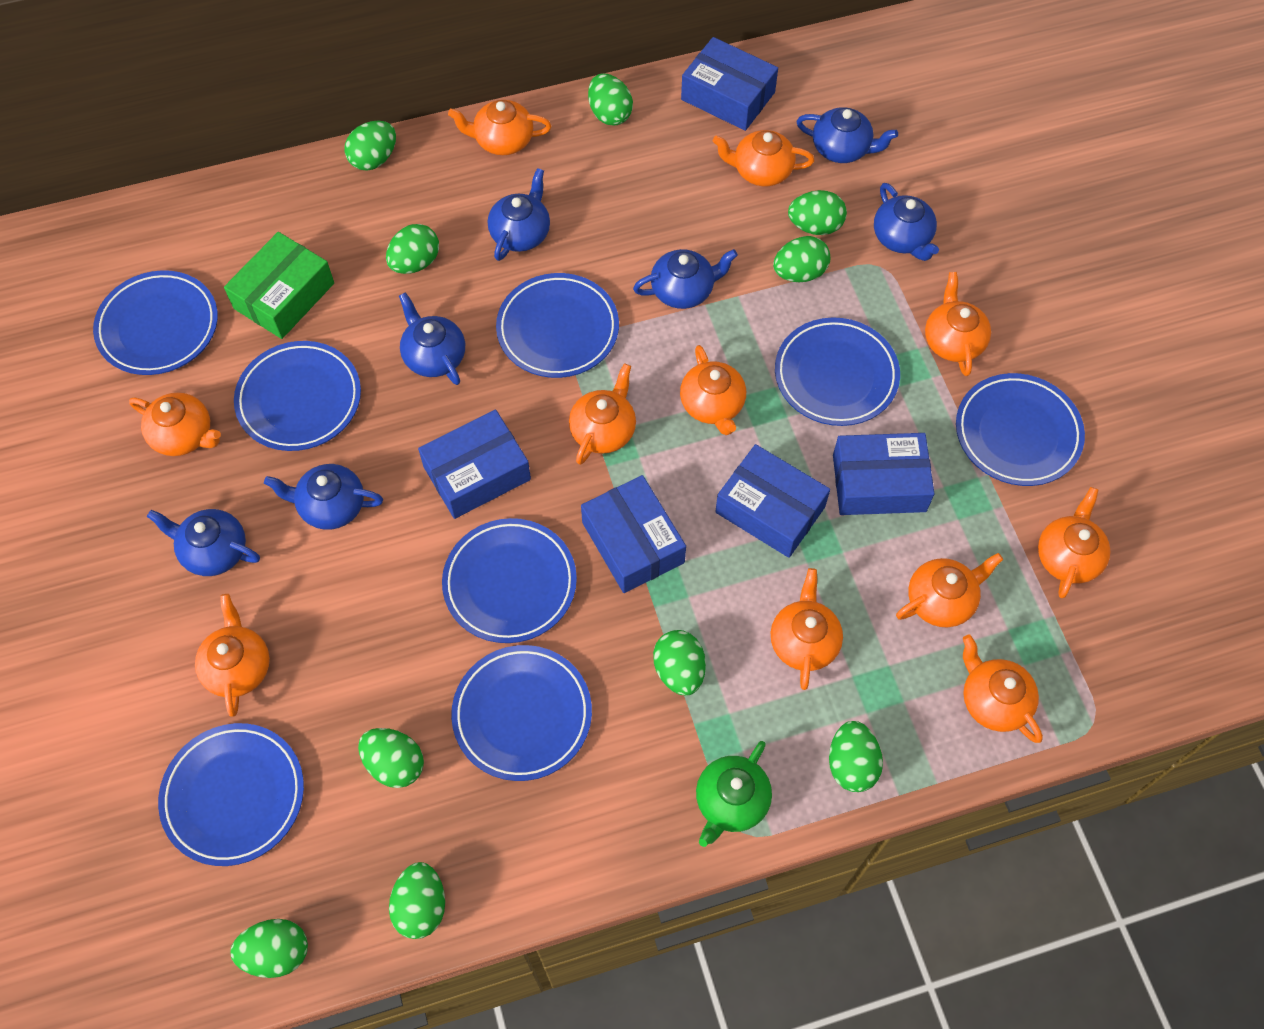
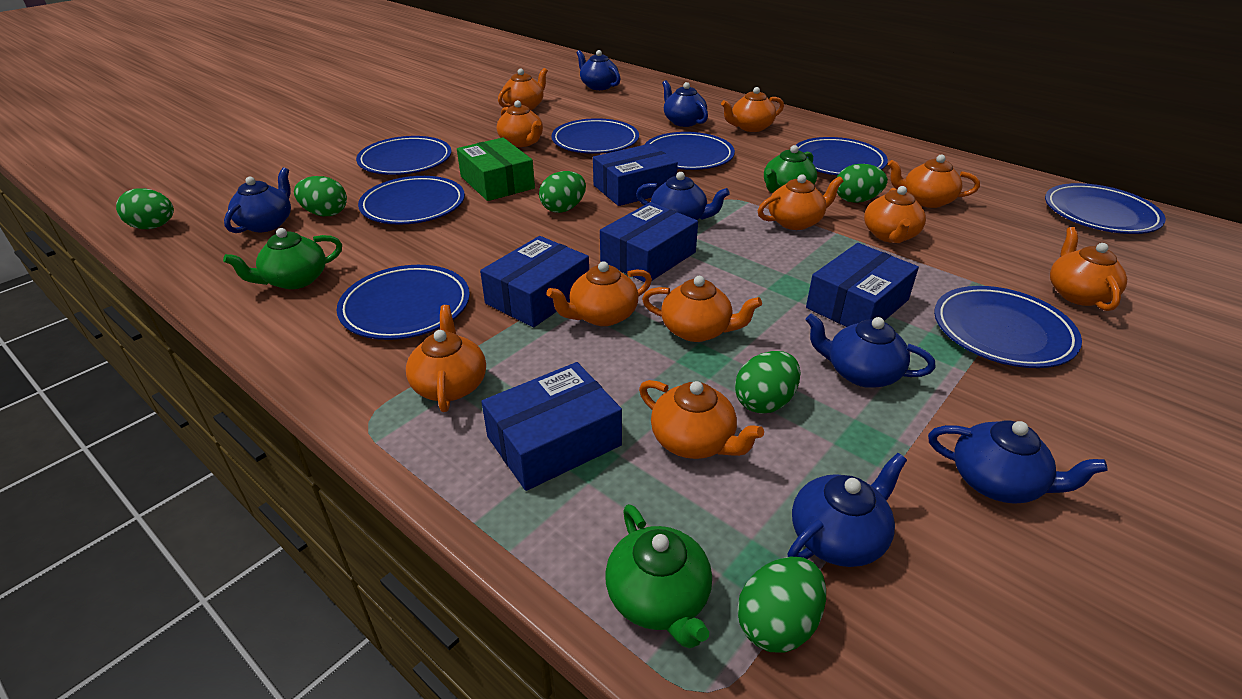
green egg: 10 -> 6
green teapot: 1 -> 3

